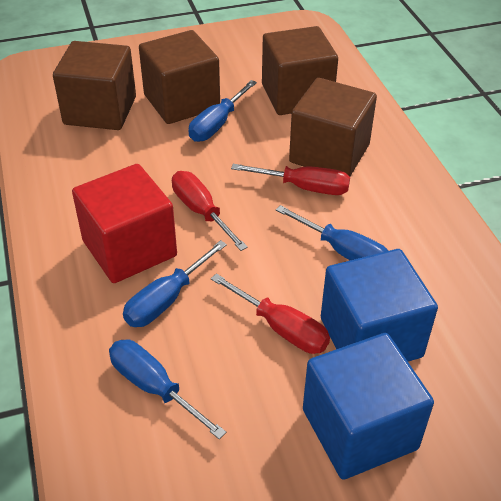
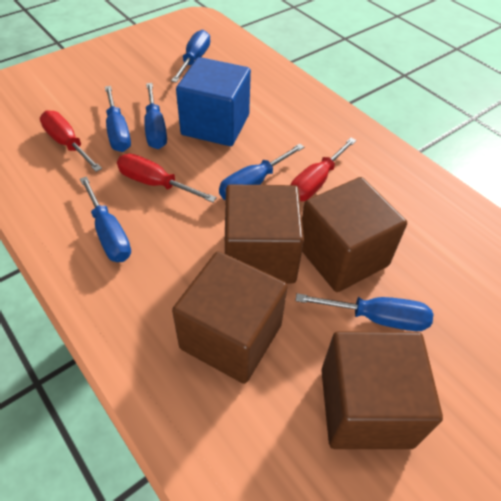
blue cube: 2 -> 1
blue screwdriver: 4 -> 6
red cube: 1 -> 0

